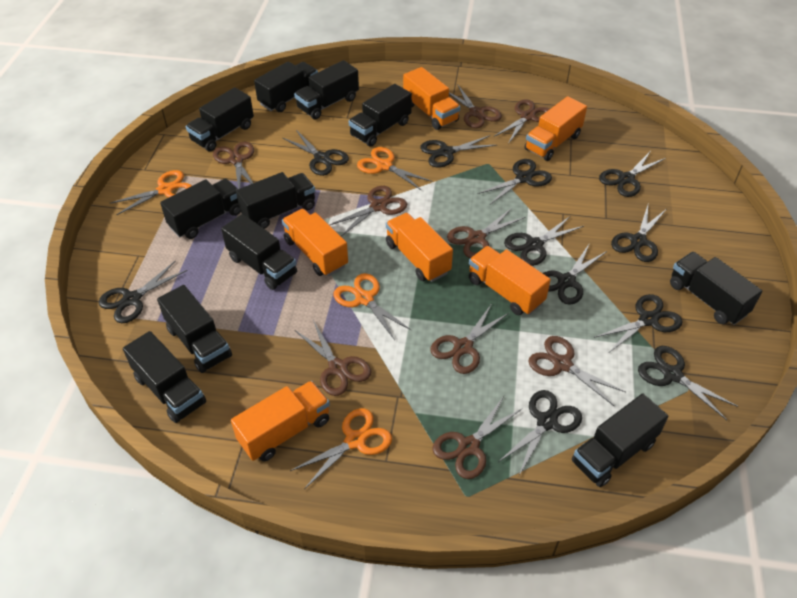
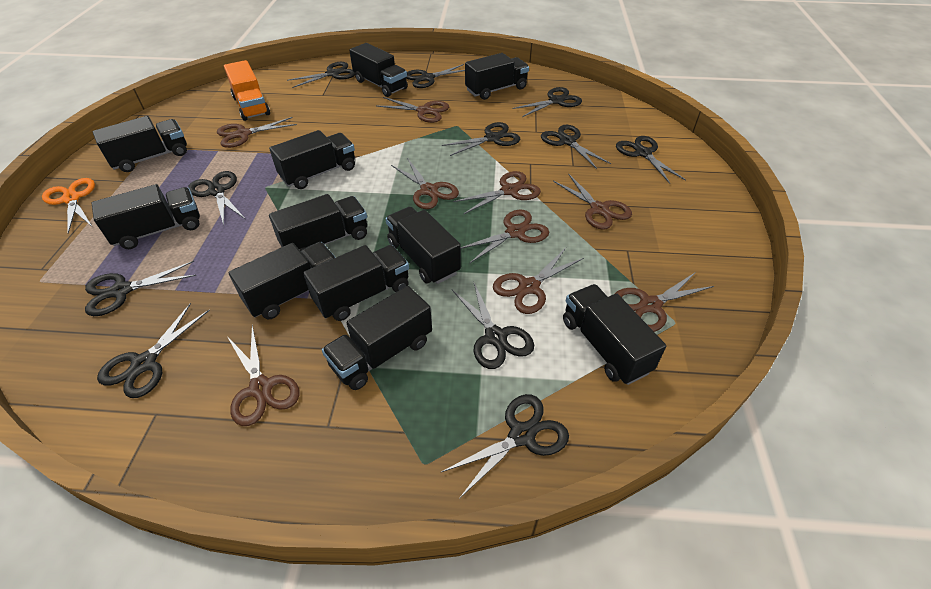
orange scissors: 4 -> 1
orange truck: 6 -> 1

